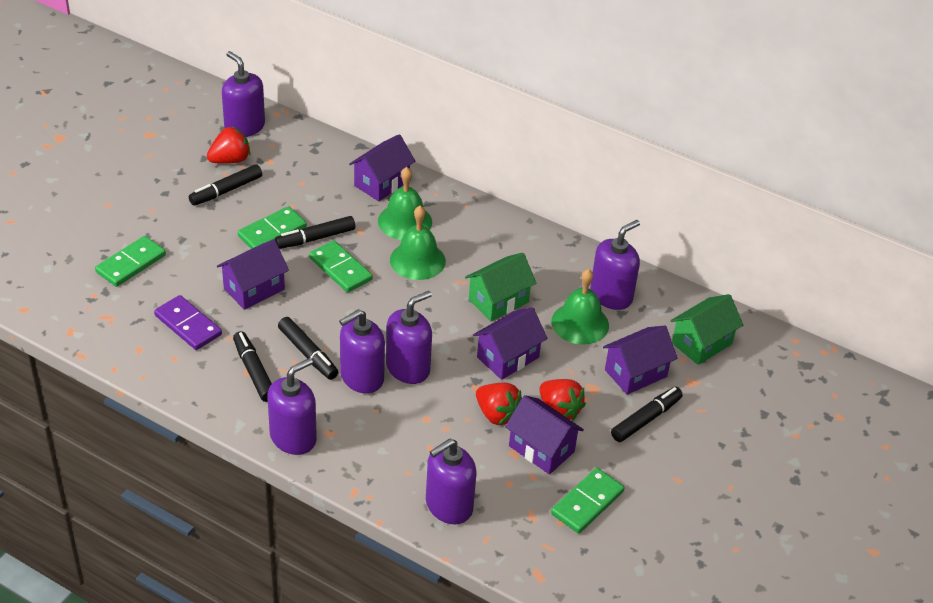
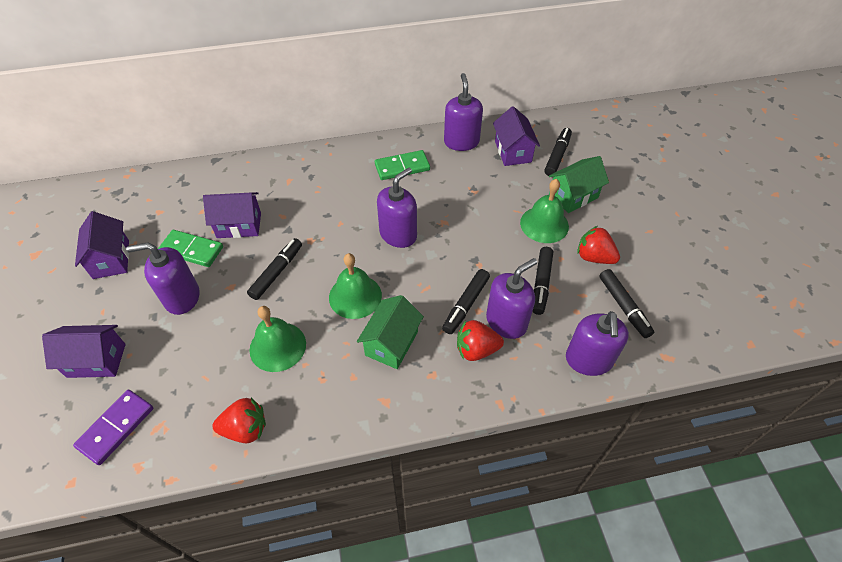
green domino: 4 -> 2
purple house: 5 -> 4
purple soap dispenser: 6 -> 5

